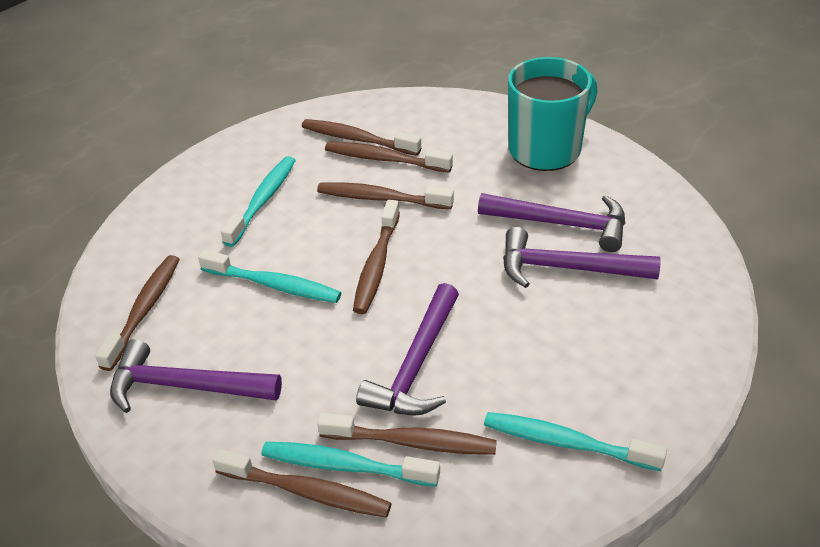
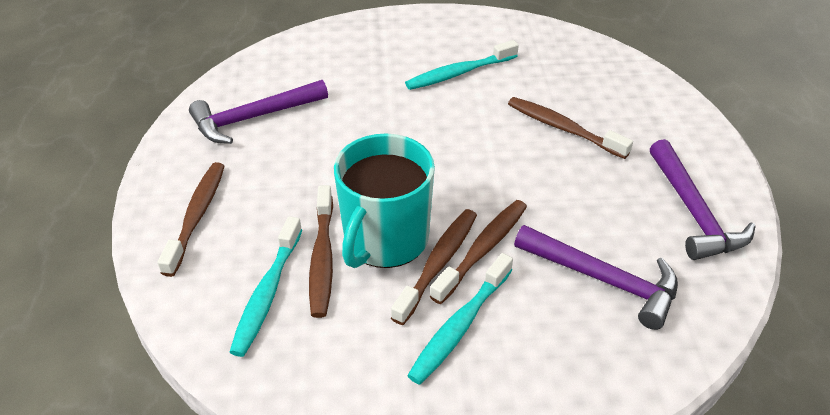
brown toothbrush: 7 -> 5
purple hammer: 4 -> 3
turquoise toothbrush: 4 -> 3

